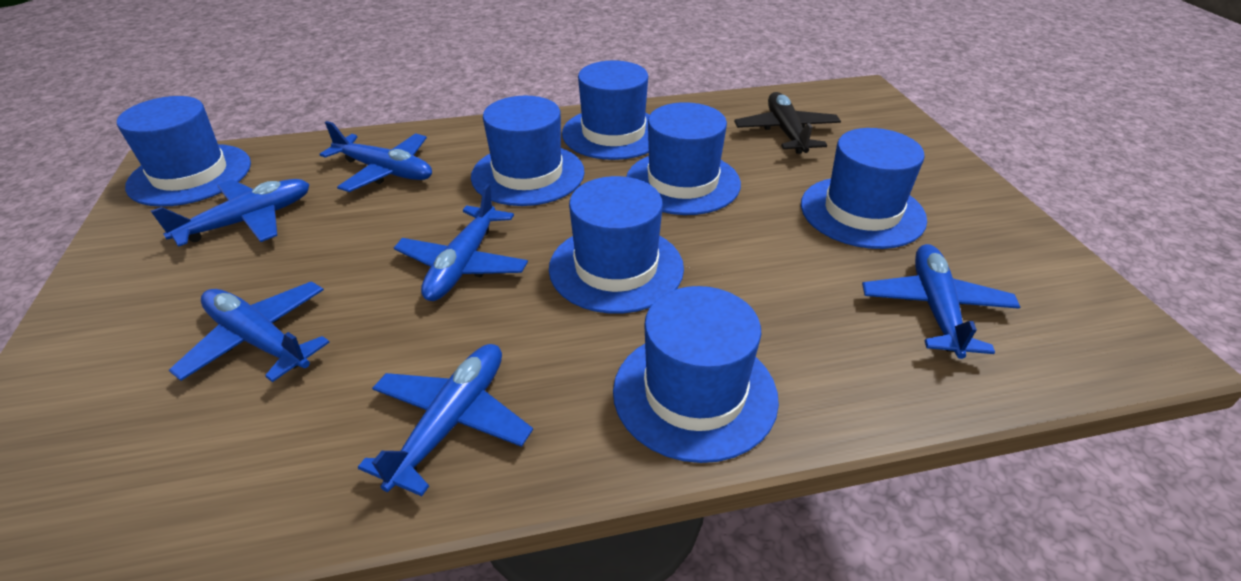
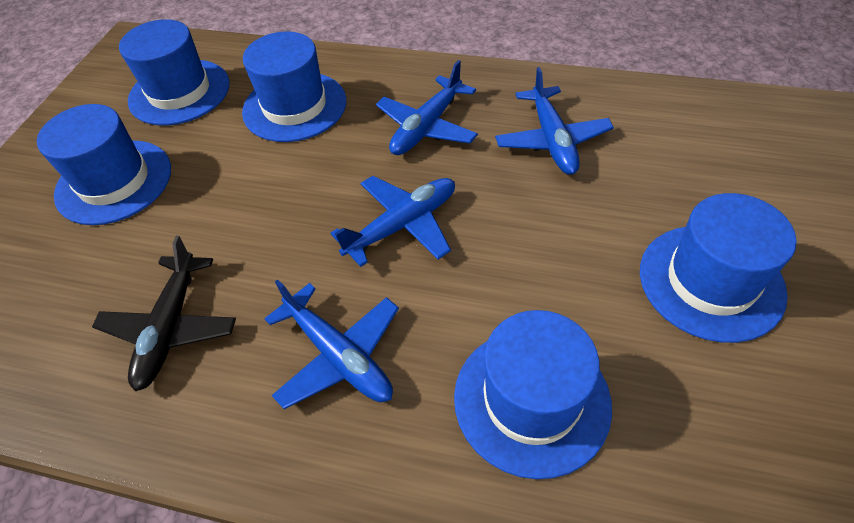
blue hat: 7 -> 5
blue plane: 6 -> 4

